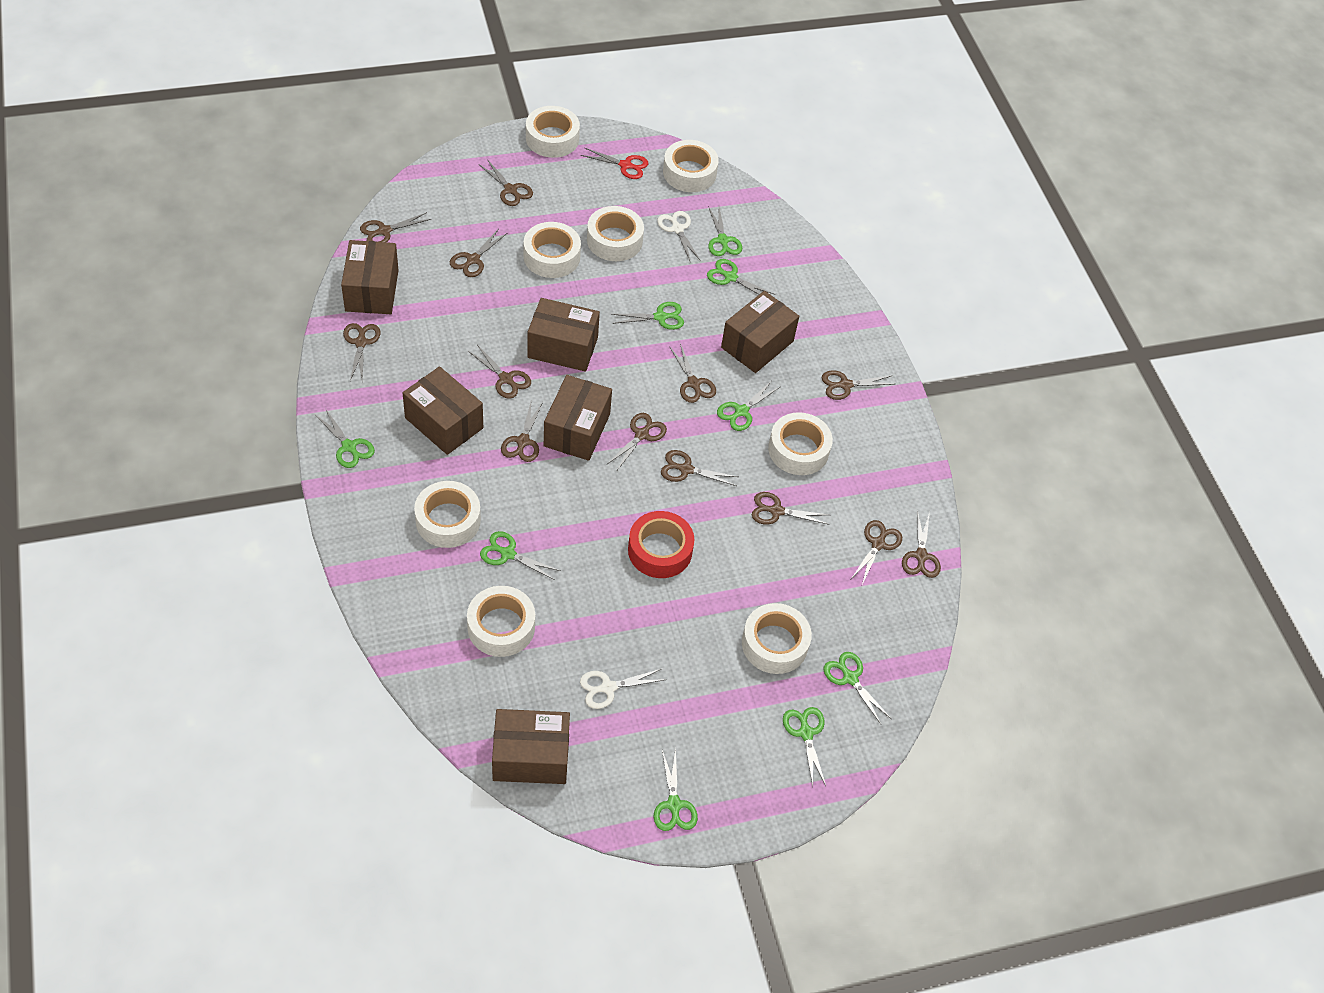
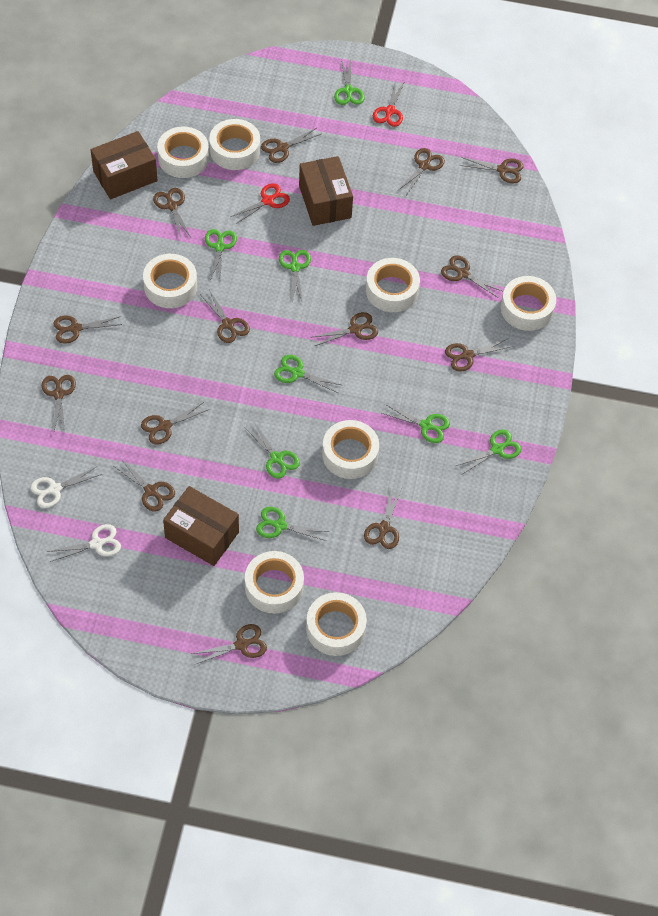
brown box: 6 -> 3
brown scissors: 13 -> 14
green scissors: 9 -> 8
red scissors: 1 -> 2
red tape: 1 -> 0

